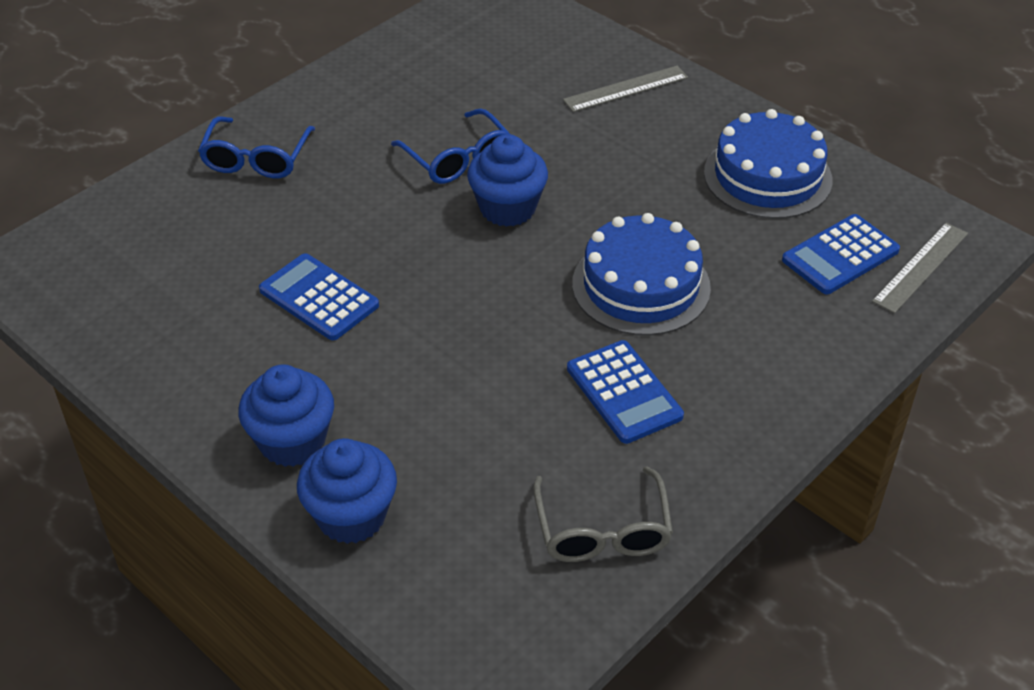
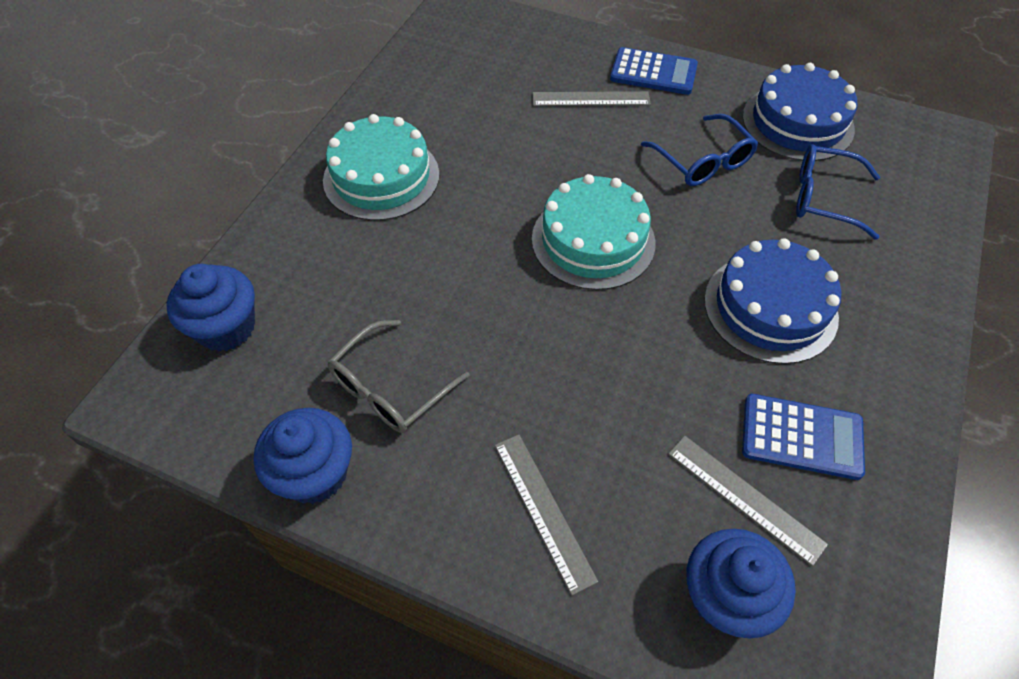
blue calculator: 3 -> 2
grey ruler: 2 -> 3
turquoise cake: 0 -> 2

